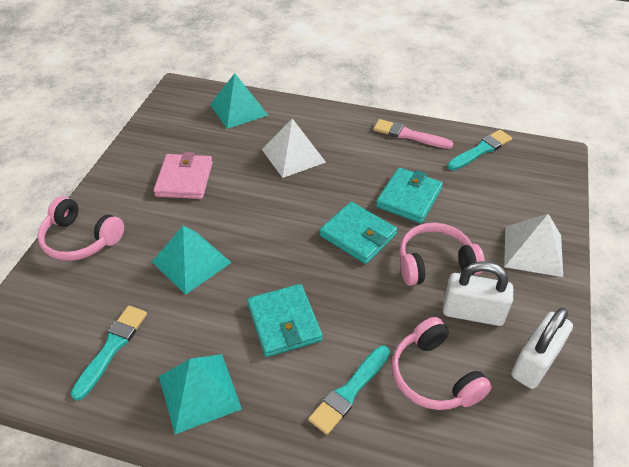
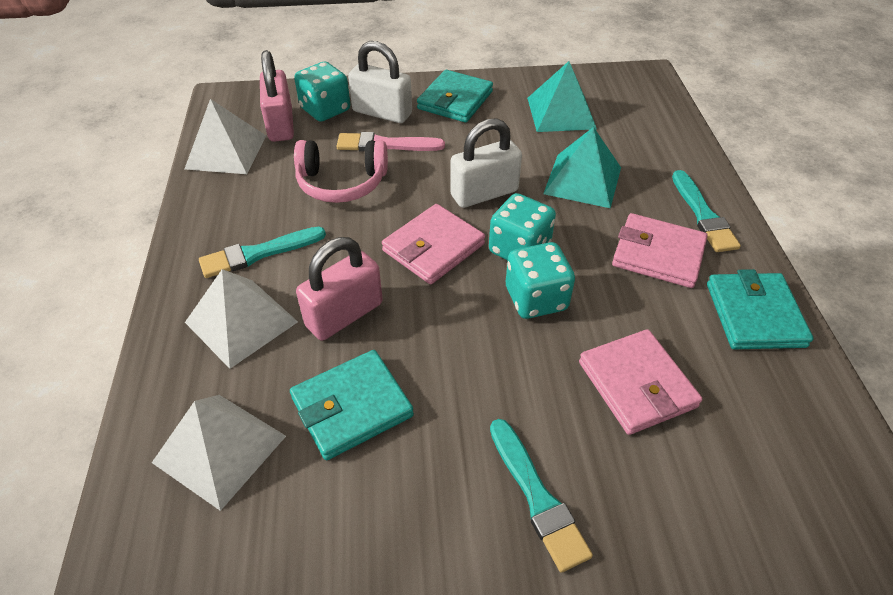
pink headphones: 3 -> 1
pink padlock: 0 -> 2
pink wallet: 1 -> 3
turquoise dice: 0 -> 3
turquoise pyramid: 3 -> 2
white pyramid: 2 -> 3

